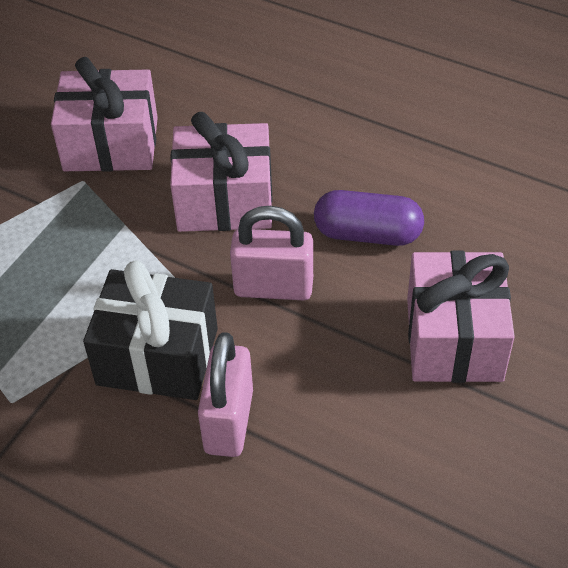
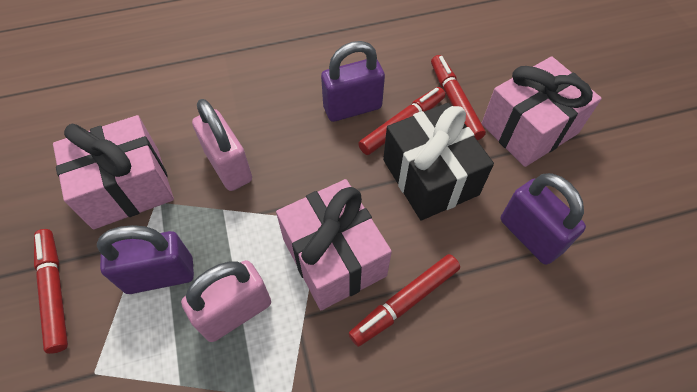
purple capsule: 1 -> 0
purple padlock: 0 -> 3
red marker: 0 -> 4

